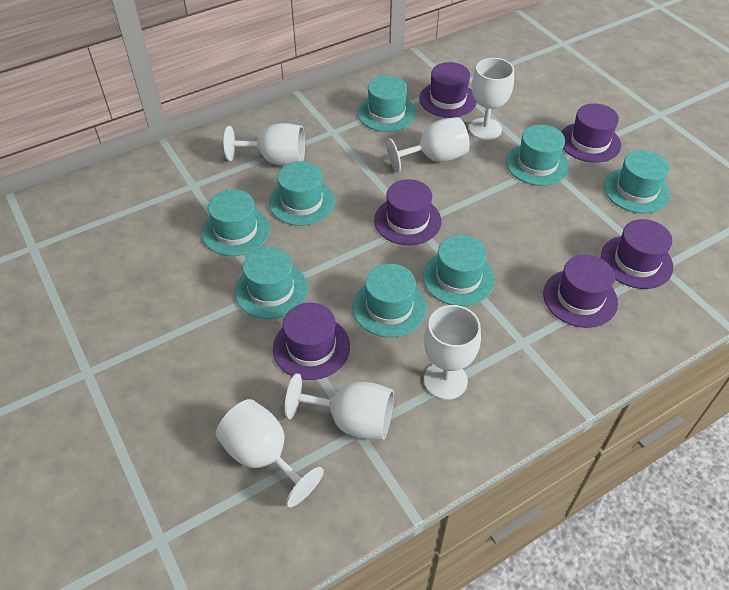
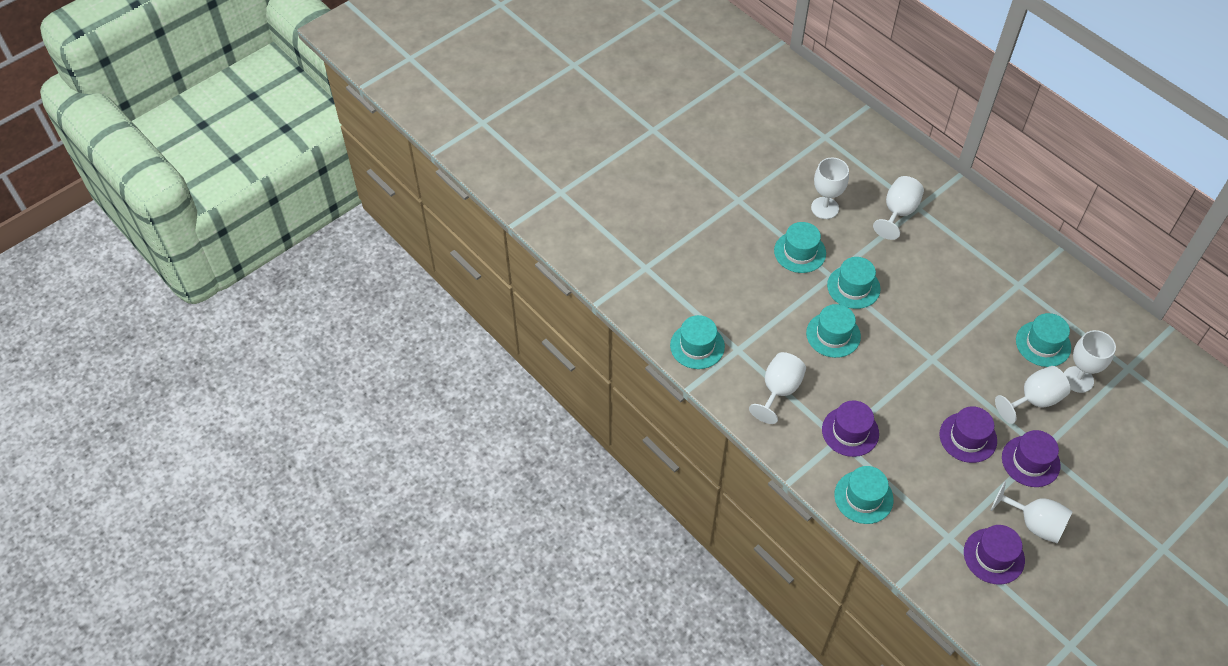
purple hat: 6 -> 4
turquoise hat: 8 -> 6

